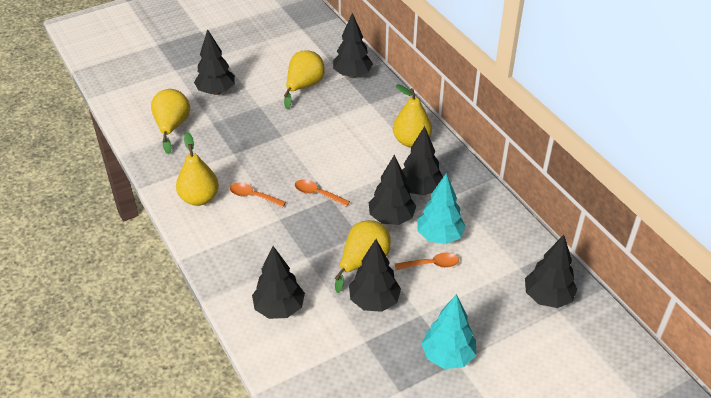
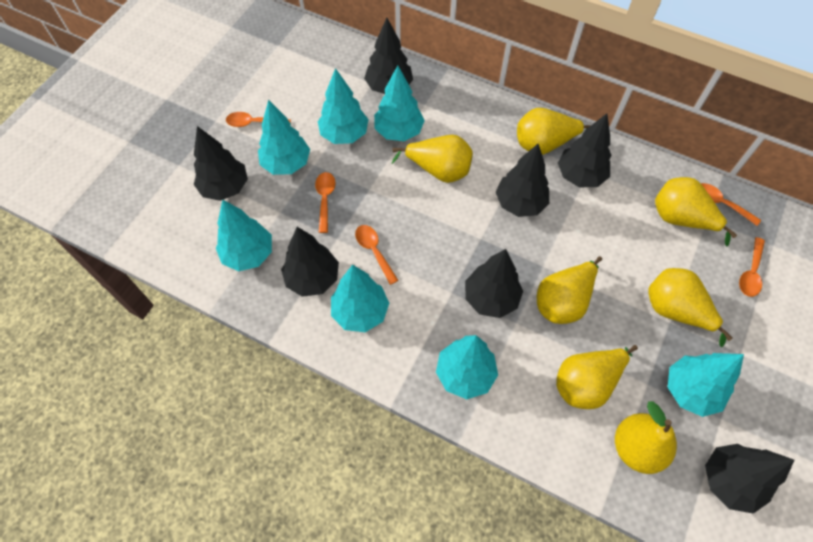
orange spoon: 3 -> 5
turquoise tree: 2 -> 7
yellow pear: 5 -> 7

